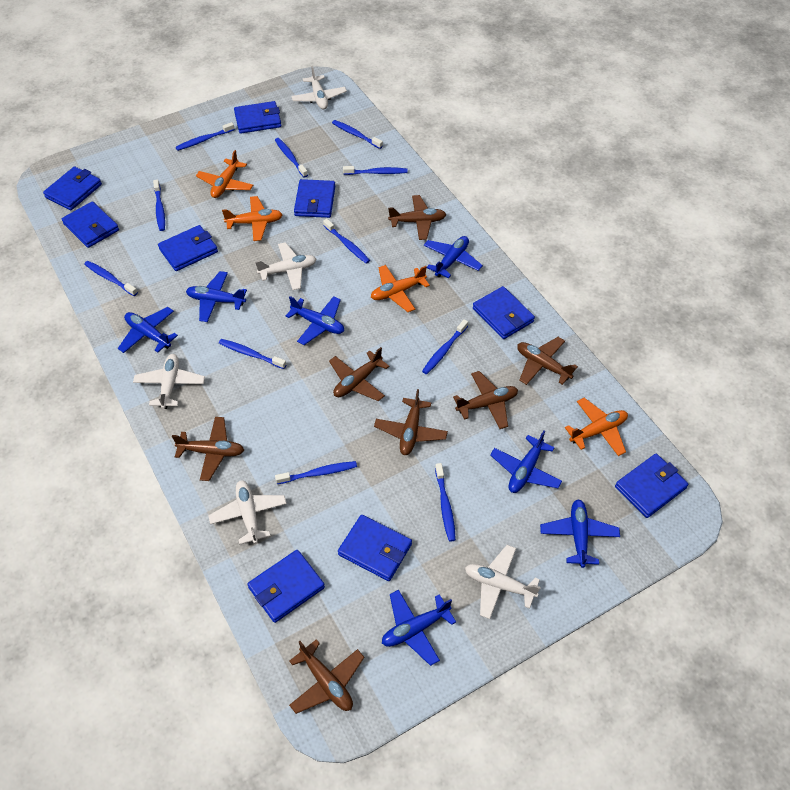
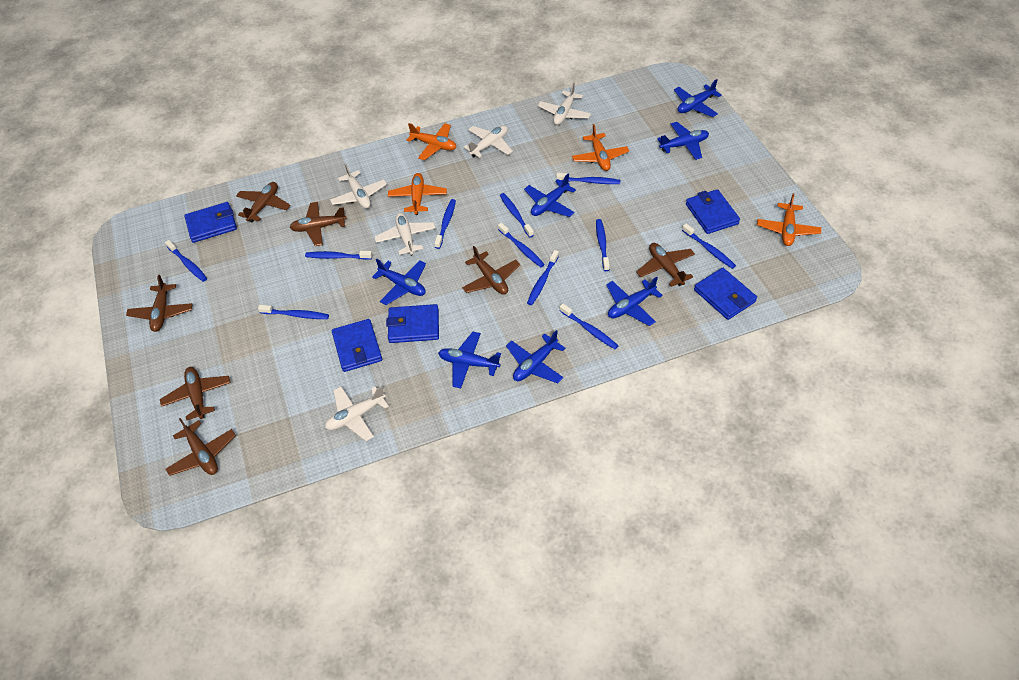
blue wallet: 9 -> 5

